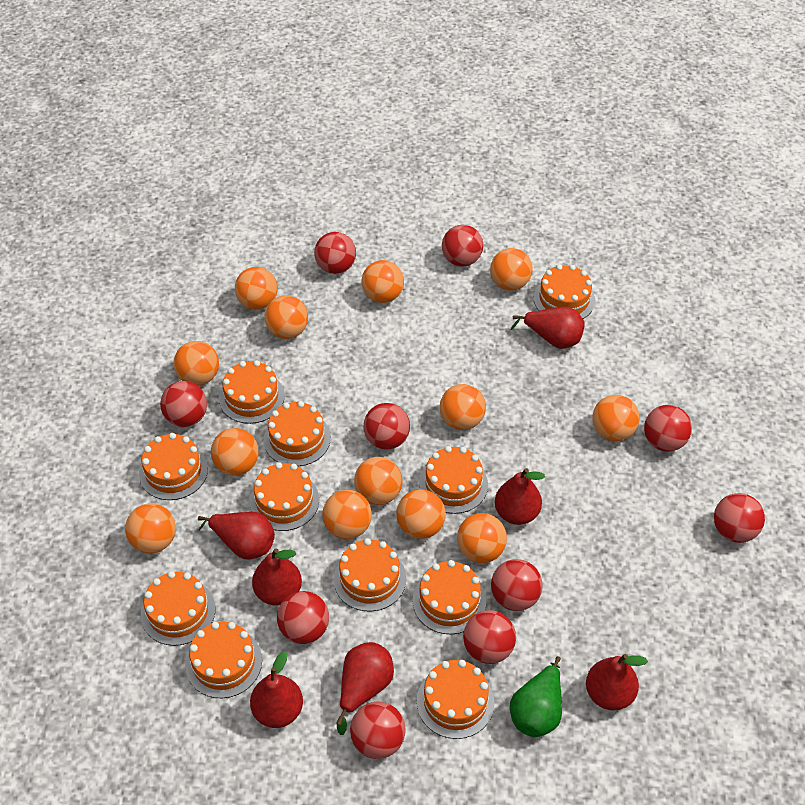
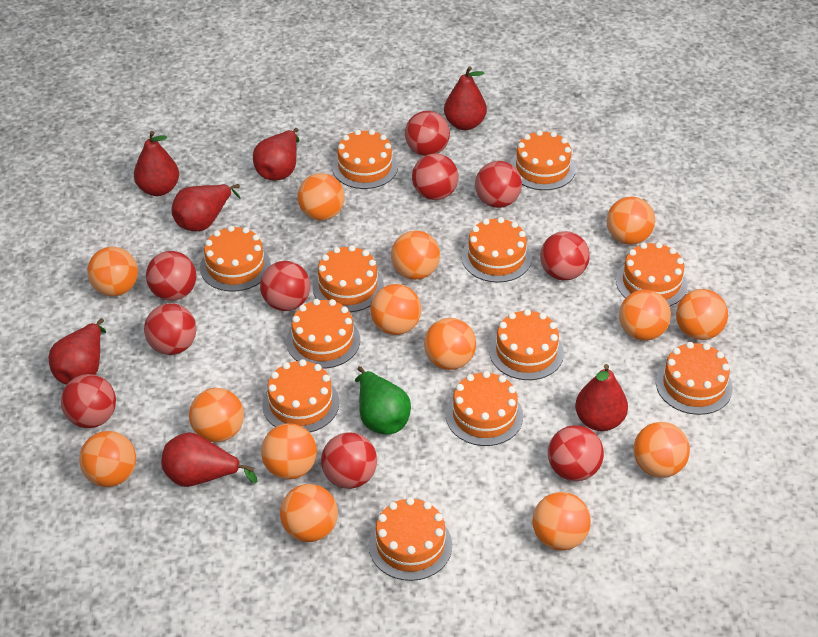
orange ball: 13 -> 14
orange cake: 11 -> 12

